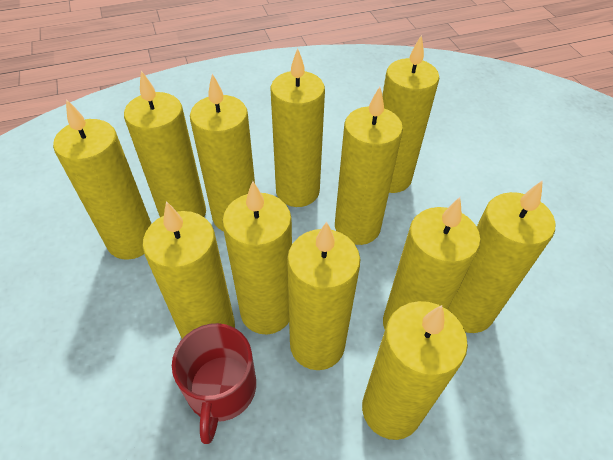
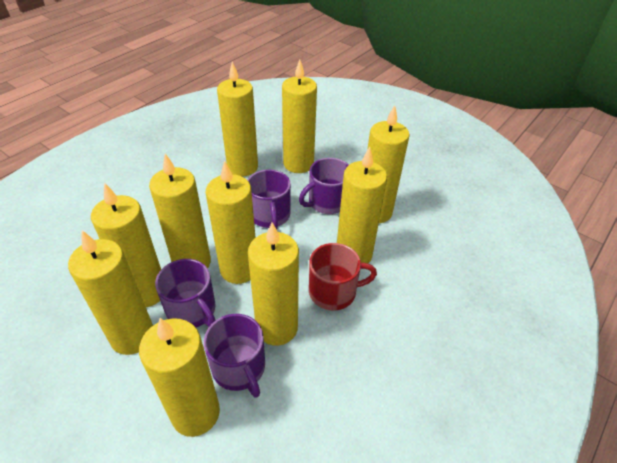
purple mug: 0 -> 4
yellow candle: 12 -> 10

